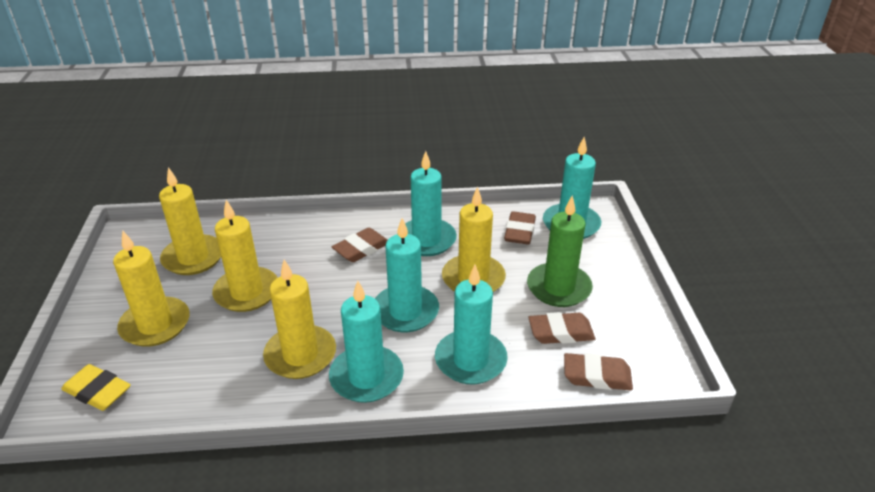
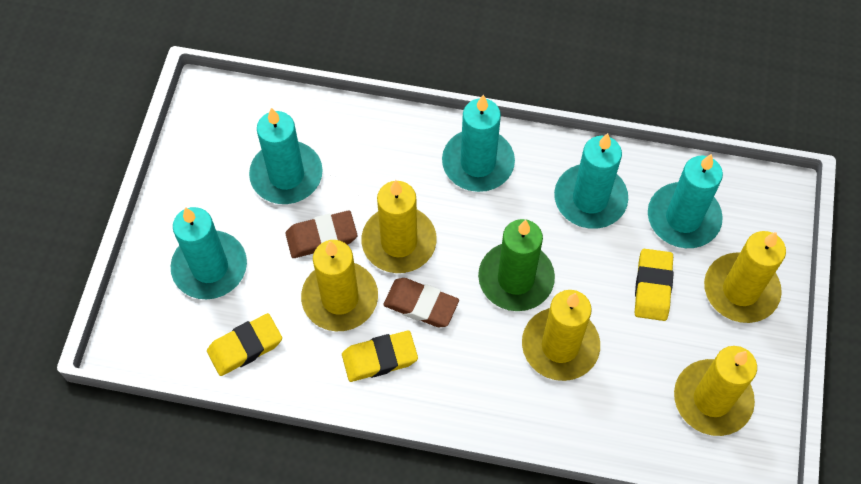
brown eraser: 4 -> 2
yellow eraser: 1 -> 3

